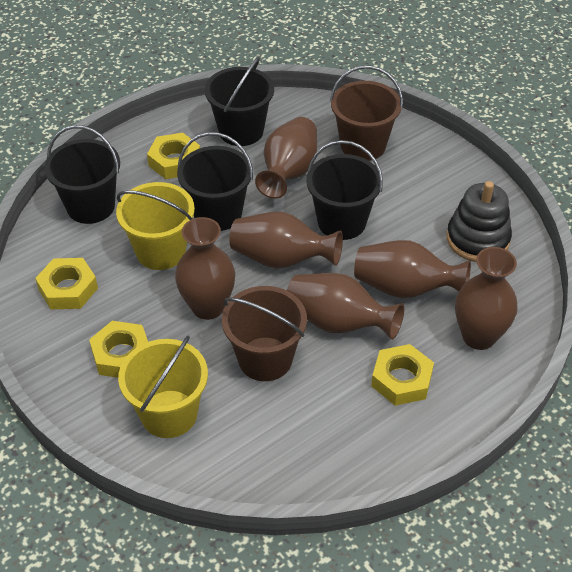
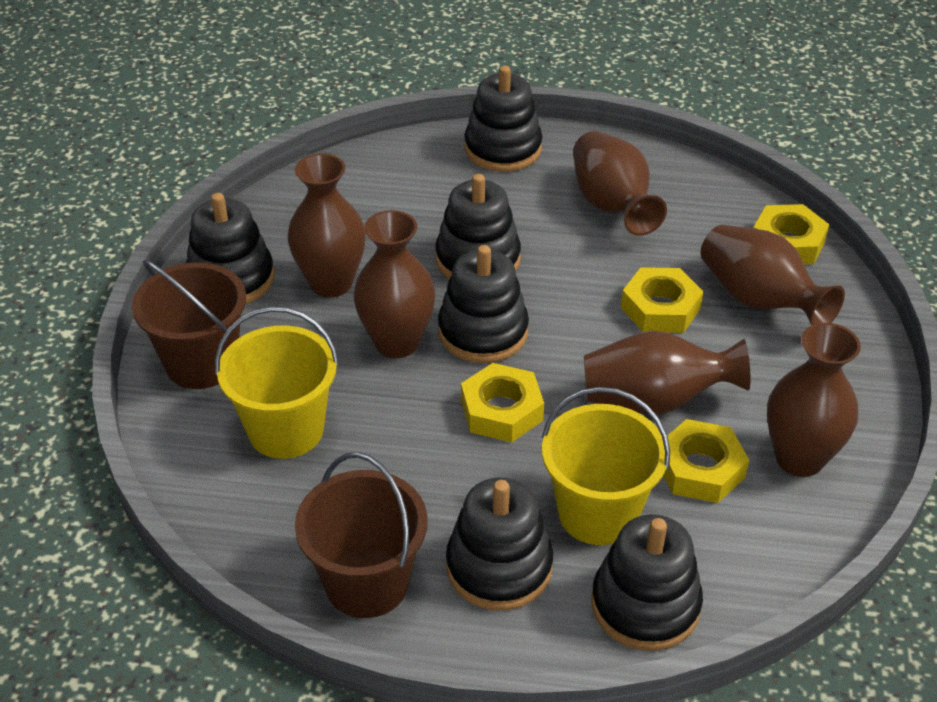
black bucket: 4 -> 0
black stacking toy: 1 -> 6

